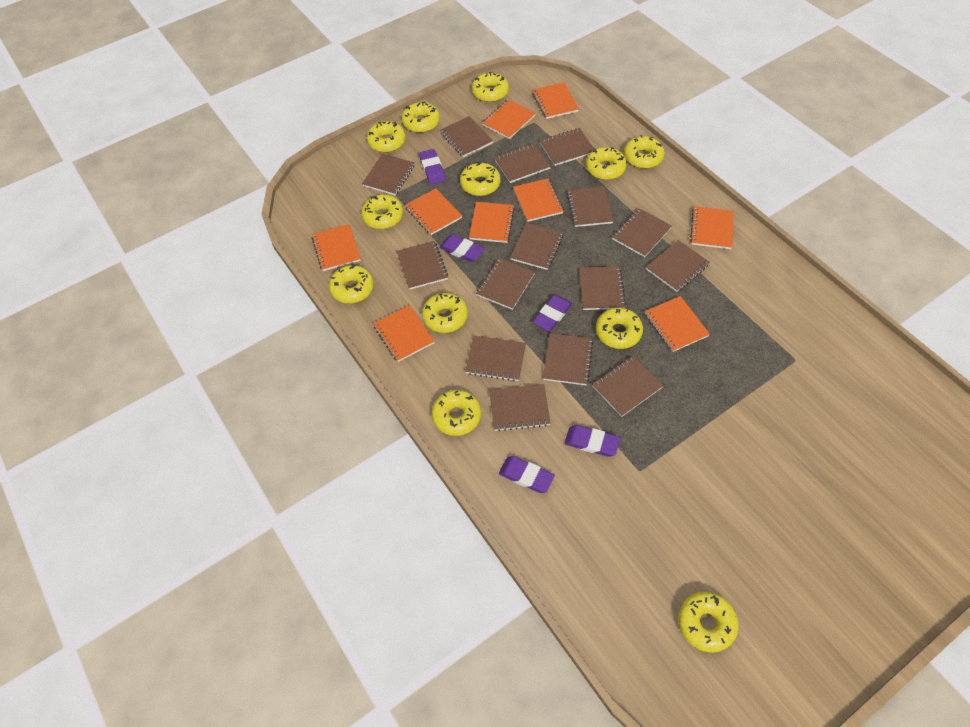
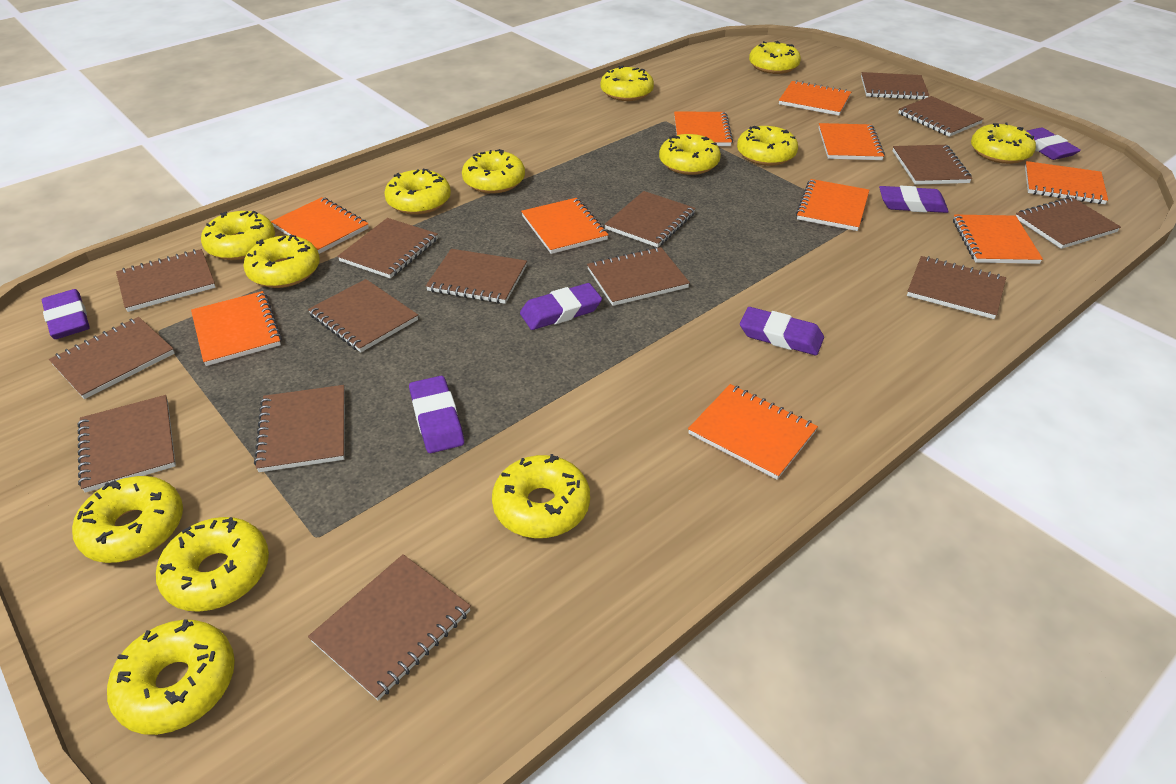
orange notebook: 9 -> 10
purple eraser: 5 -> 6
yellow donut: 12 -> 13

